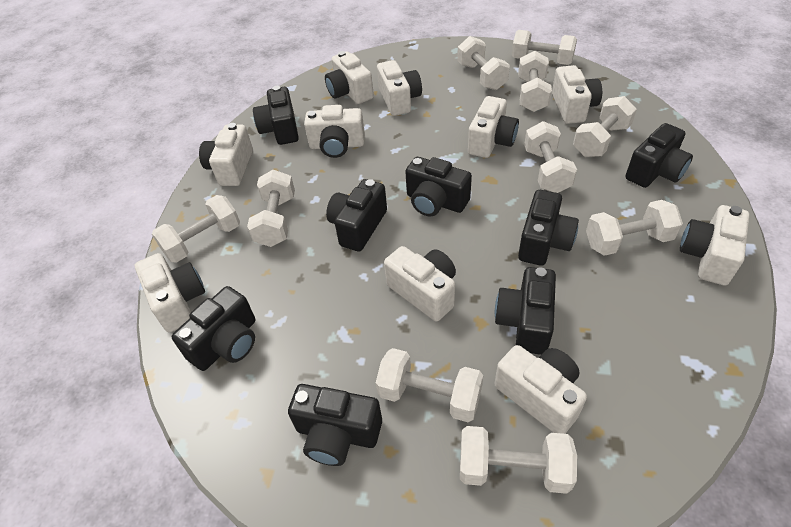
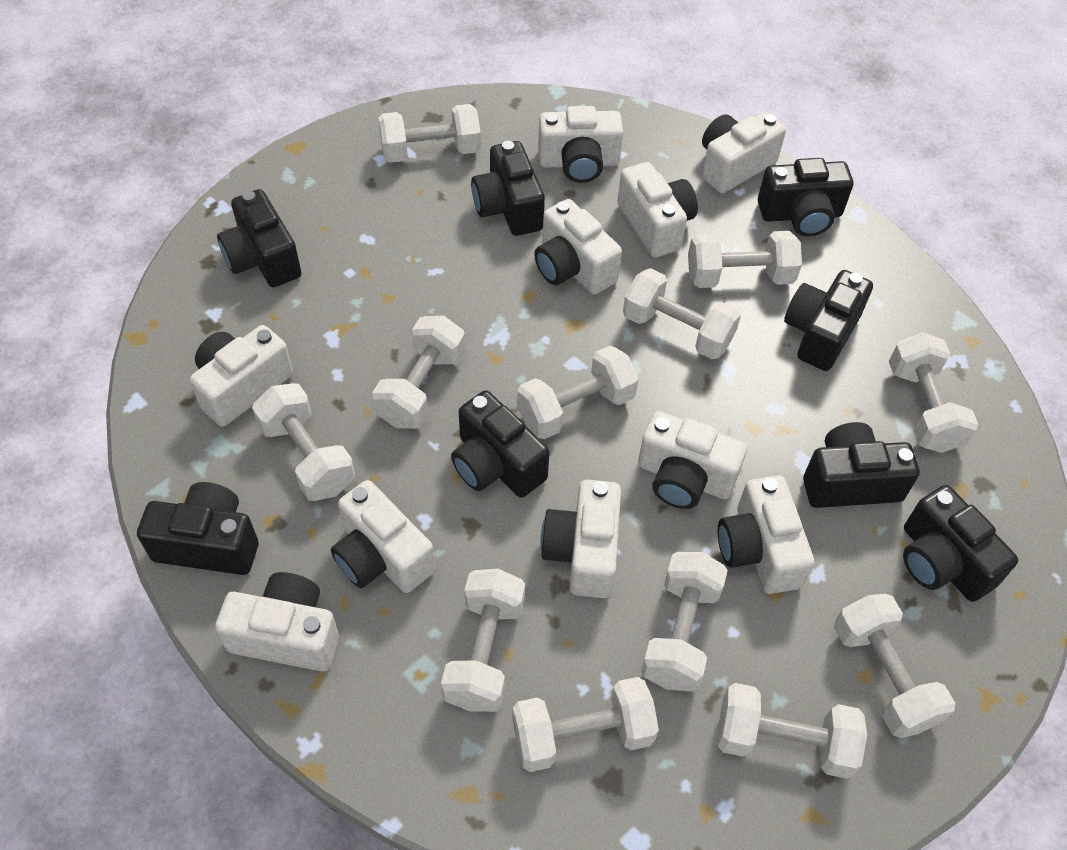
white dumbbell: 10 -> 12

